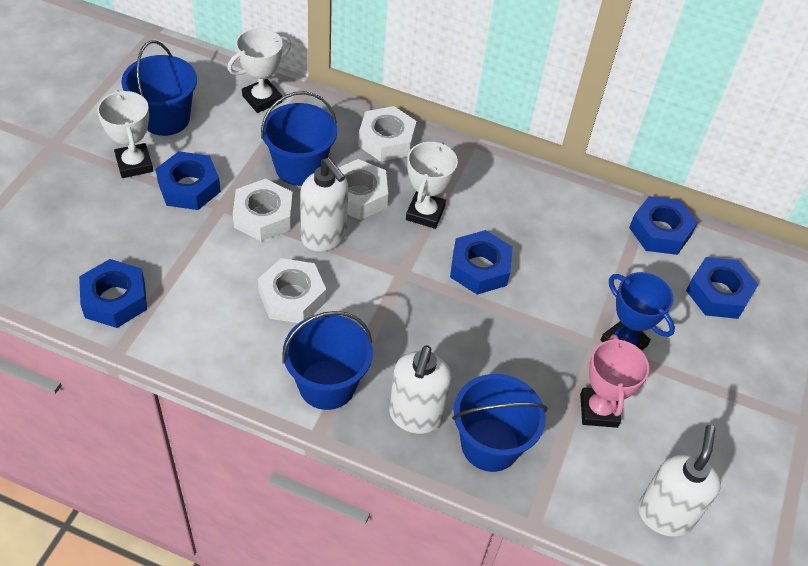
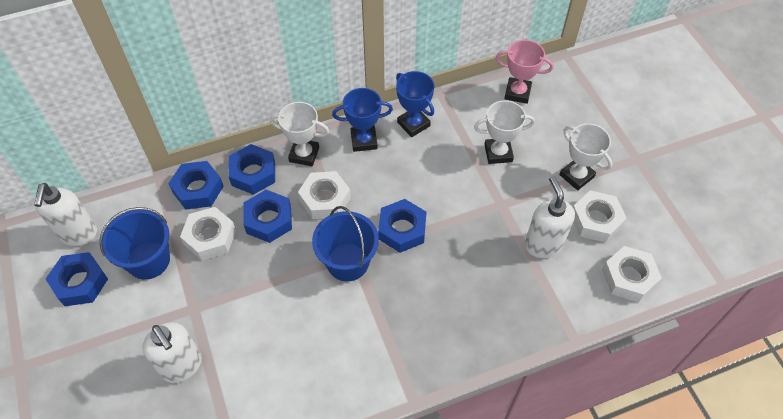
blue bucket: 4 -> 2
blue trophy: 1 -> 2

